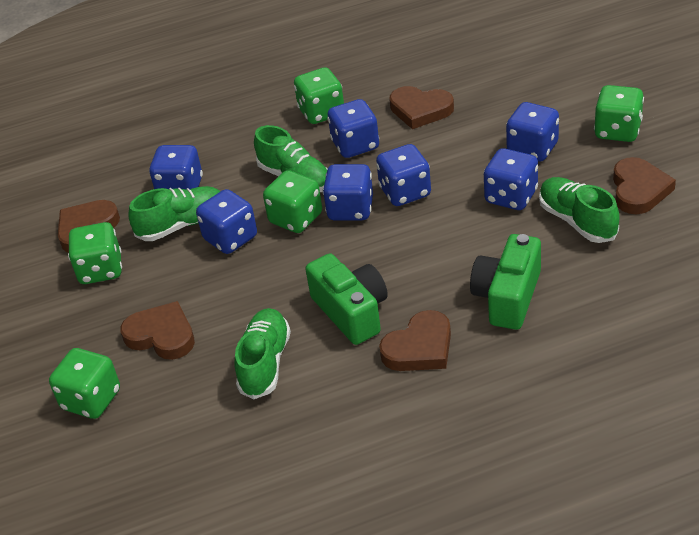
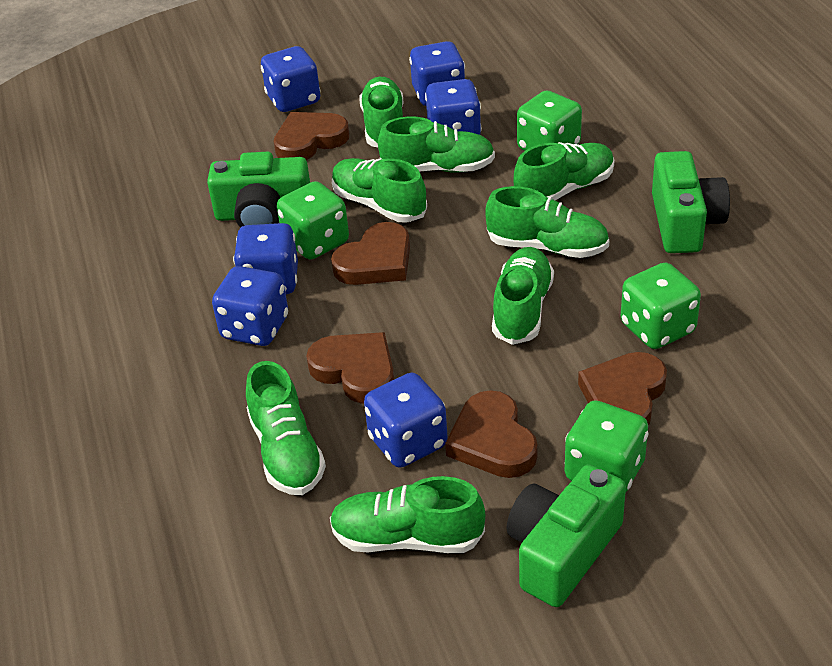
blue dice: 7 -> 6
green camera: 2 -> 3
green dice: 5 -> 4
green shoe: 4 -> 8

